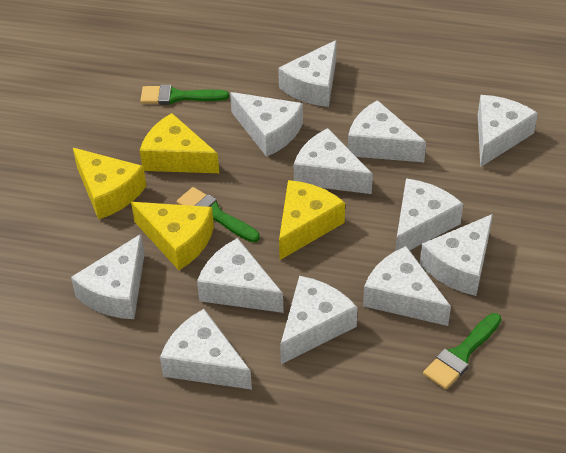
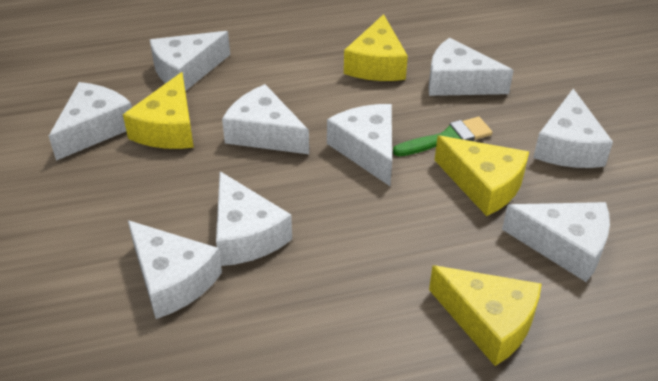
green brush: 3 -> 1
white cheese: 12 -> 9

